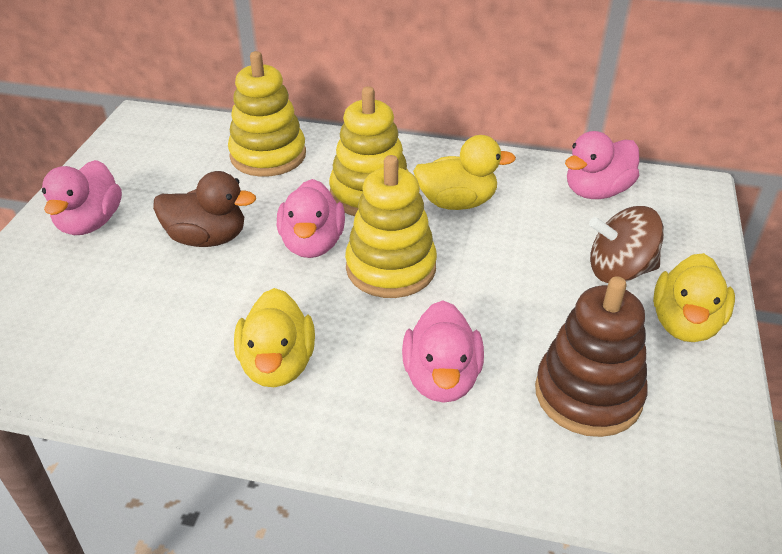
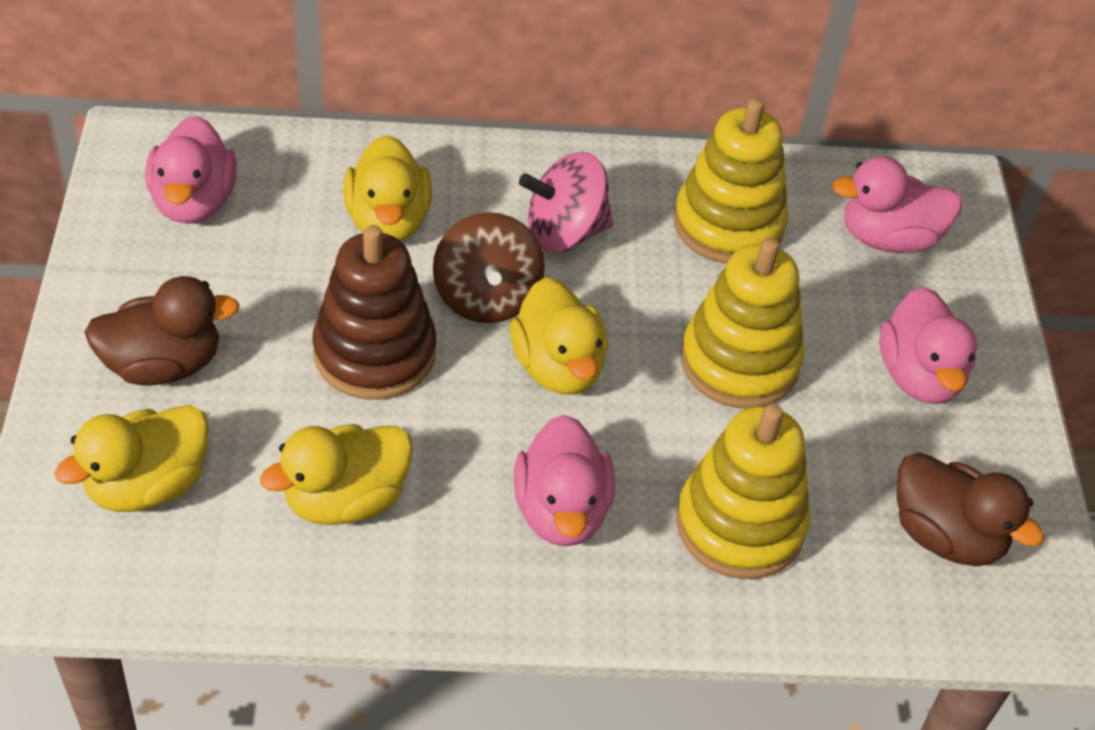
brown duck: 1 -> 2
pink spinning top: 0 -> 1
yellow duck: 3 -> 4

